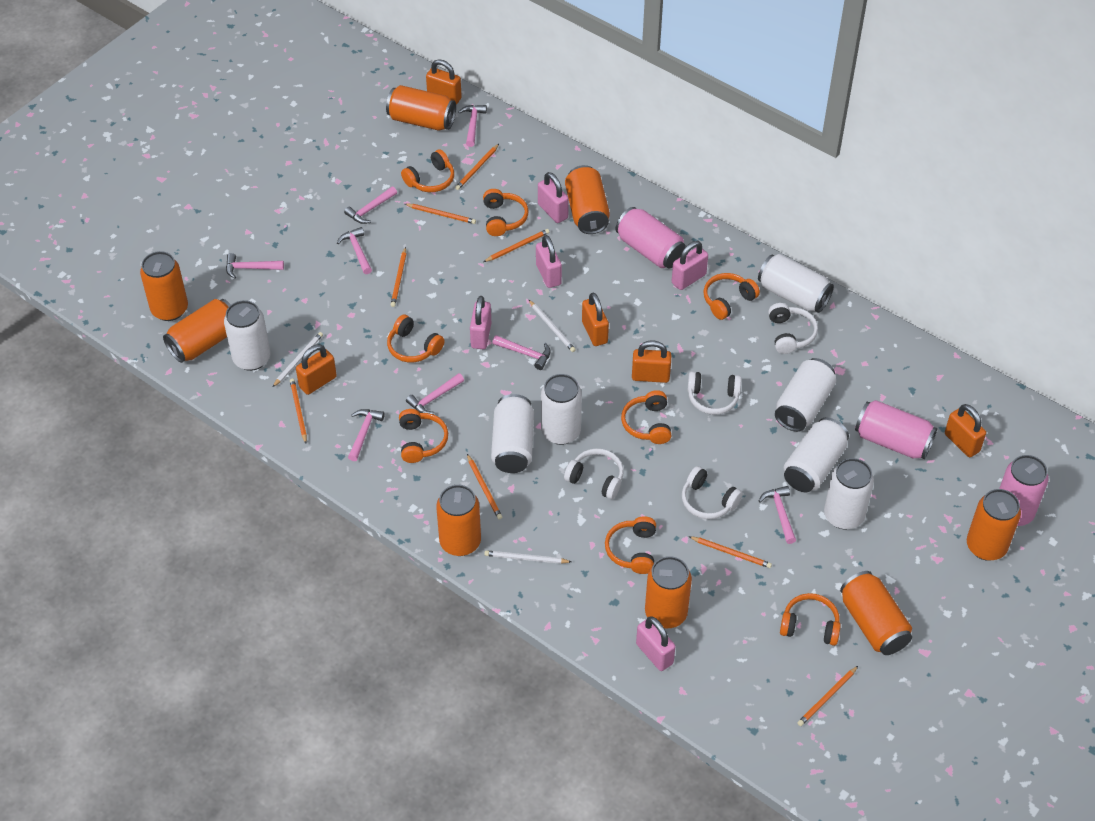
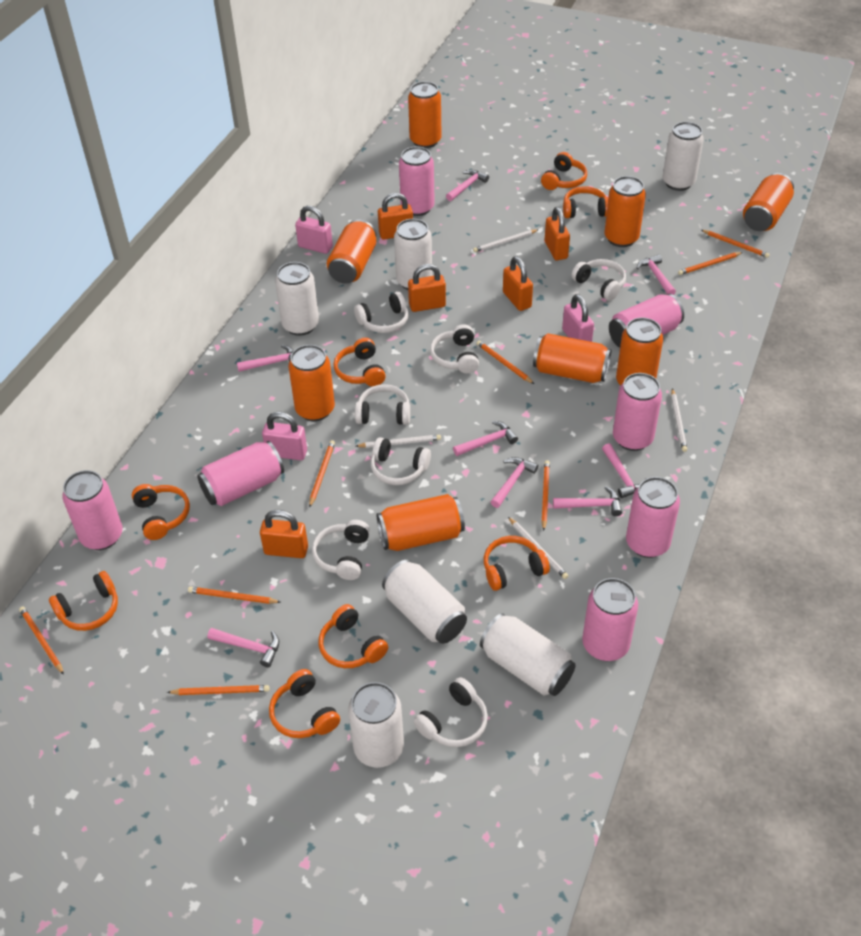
pink can: 3 -> 7
pink padlock: 5 -> 3
white can: 7 -> 6
white headphones: 4 -> 7
white pencil: 3 -> 4

